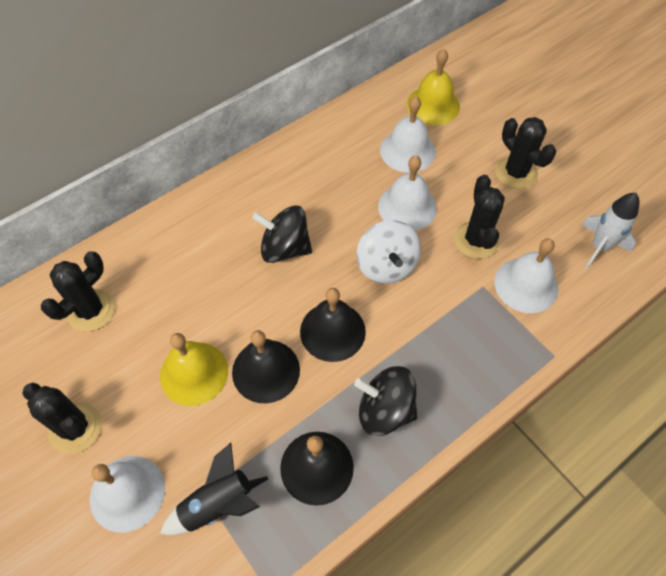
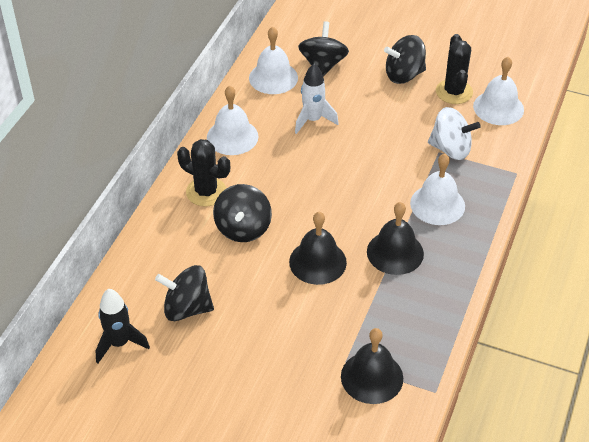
black cactus: 4 -> 2
black spinning top: 2 -> 4
yellow bell: 2 -> 0

